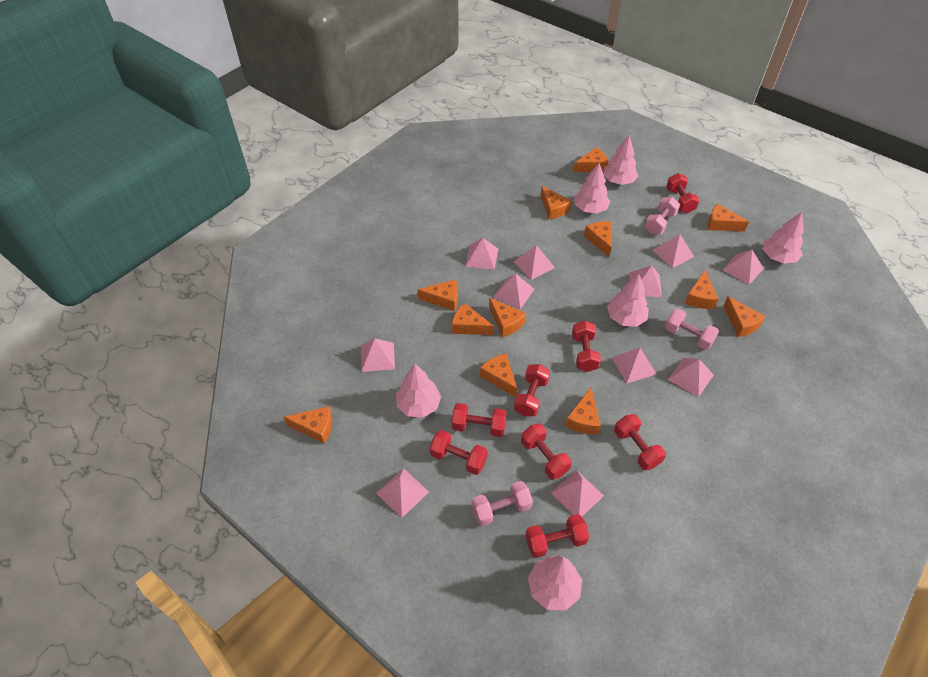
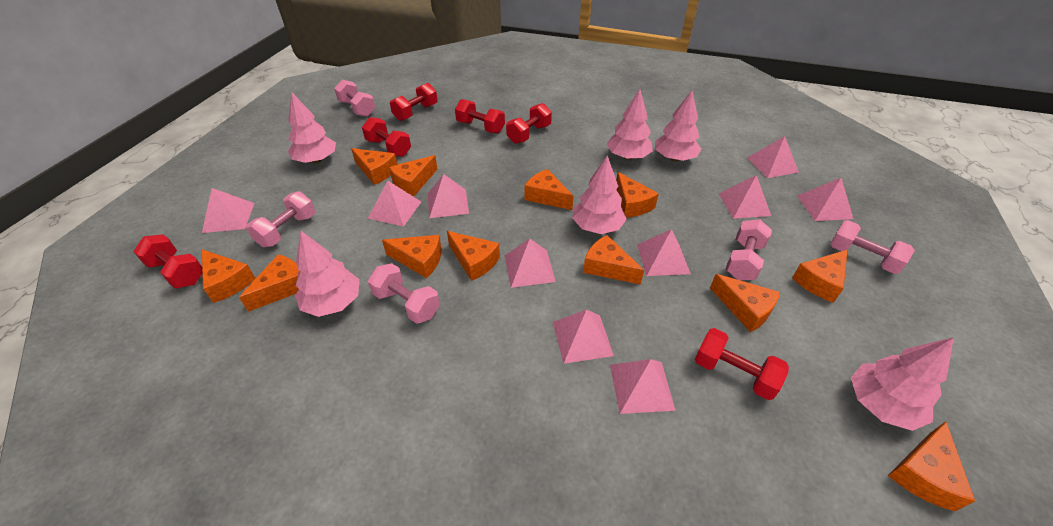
pink dumbbell: 3 -> 5
pink pyramid: 11 -> 10
red dumbbell: 8 -> 6

